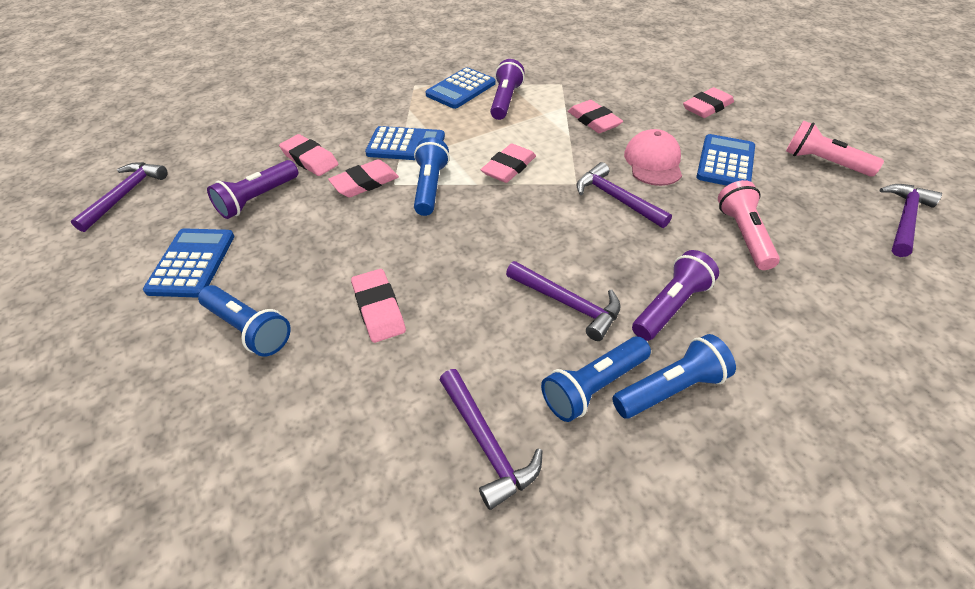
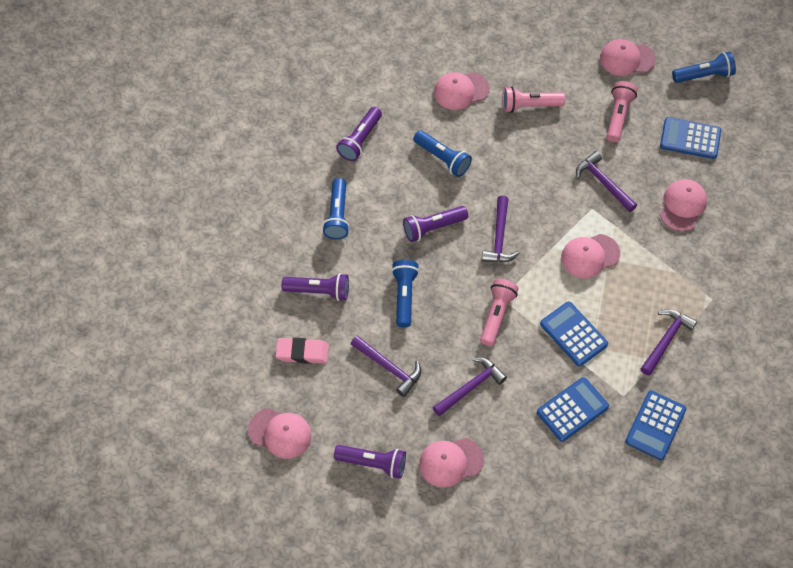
pink cap: 1 -> 6
pink eraser: 6 -> 1
pink flashlight: 2 -> 3
purple flashlight: 3 -> 4

